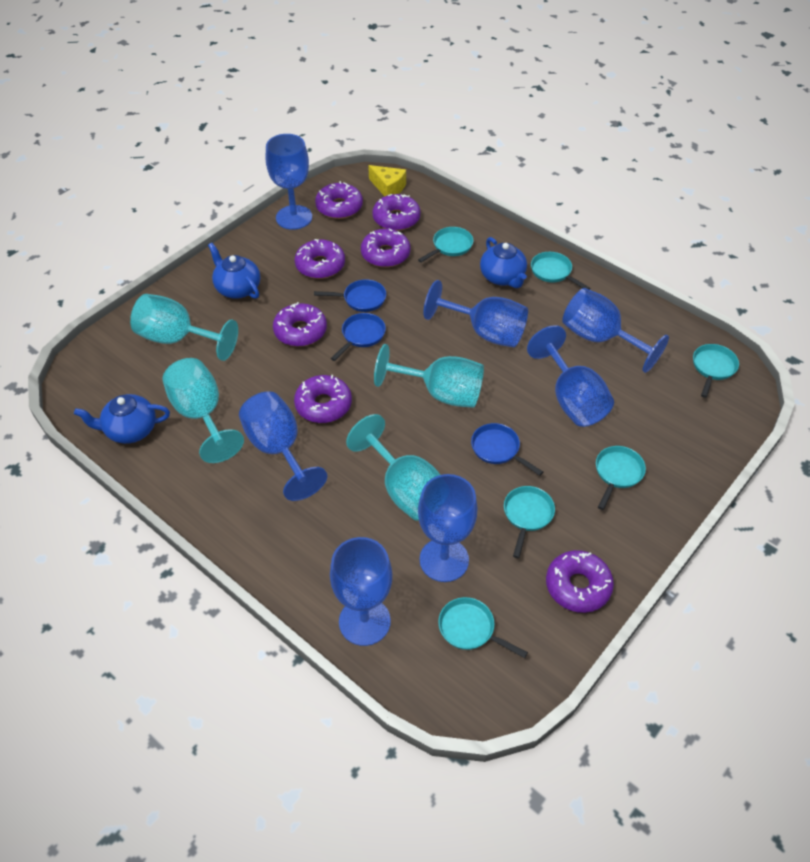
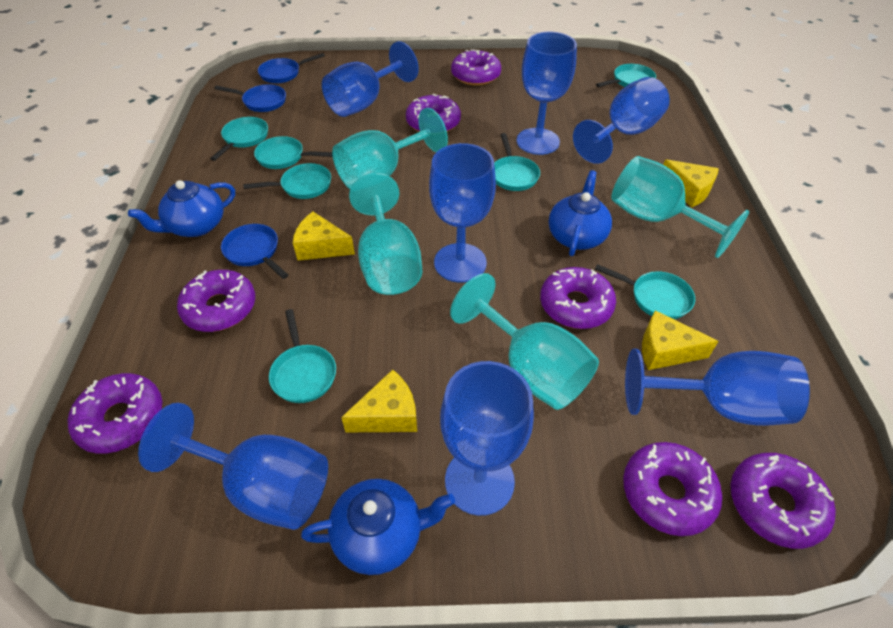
turquoise pan: 6 -> 7
yellow cheese: 1 -> 4

